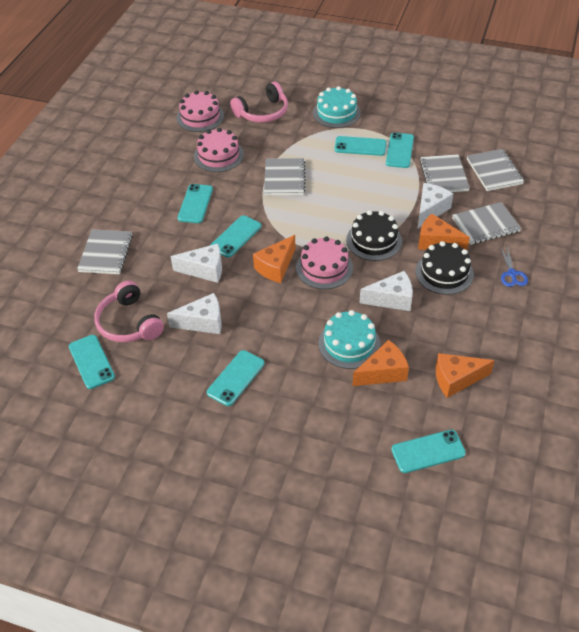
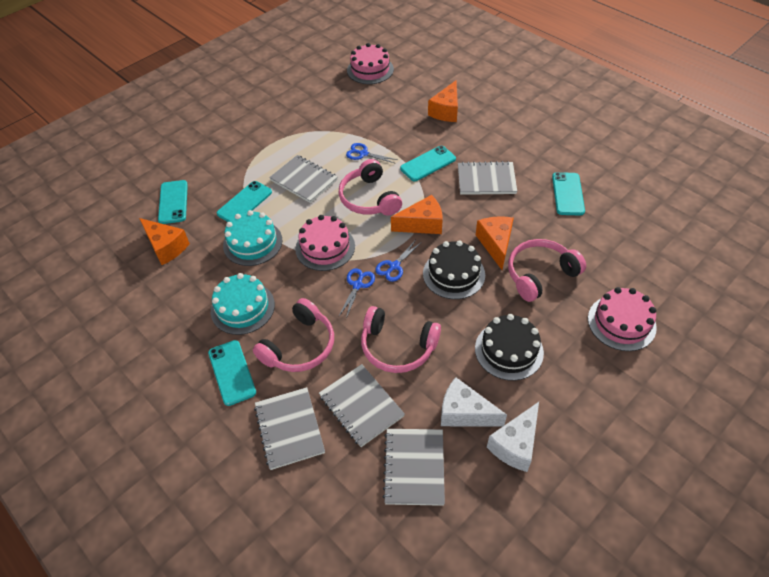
blue scissors: 1 -> 3
pink headphones: 2 -> 4
turquoise phone: 7 -> 5
white cheese: 4 -> 2

